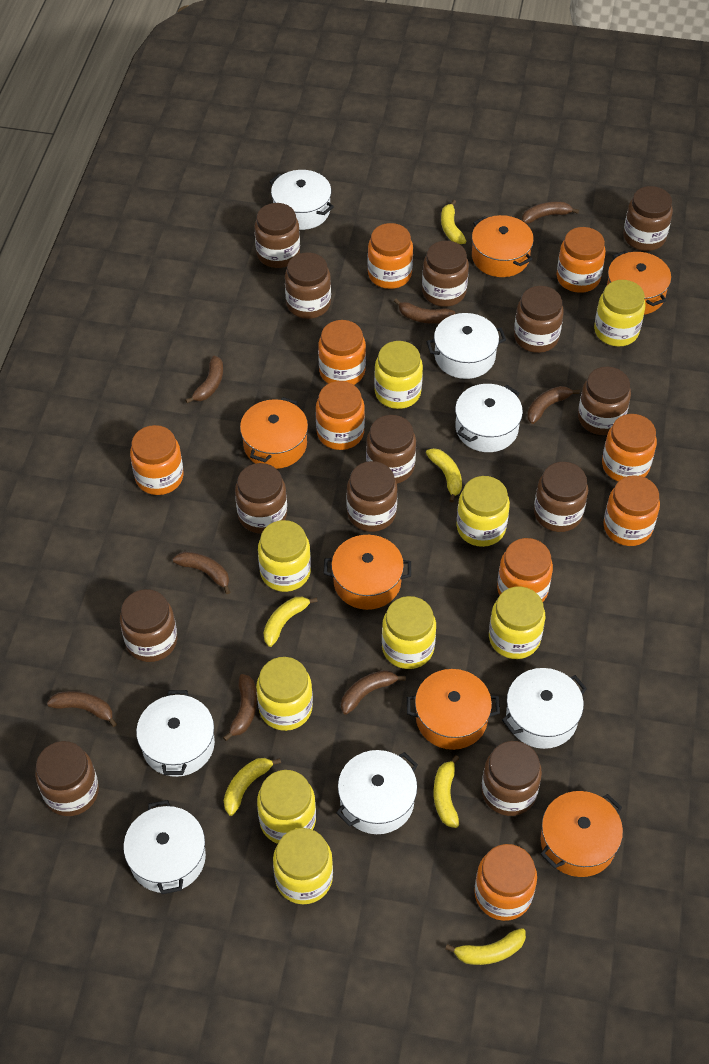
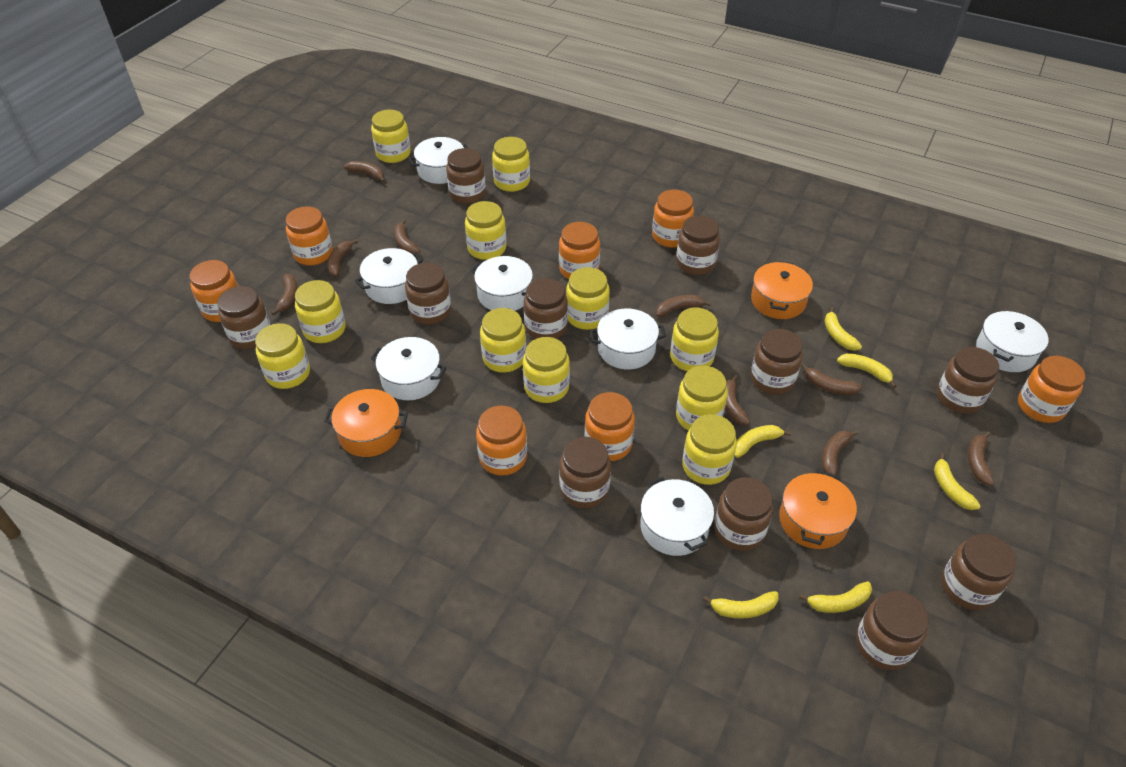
brown banana: 8 -> 9
brown jar: 13 -> 11
orange jar: 9 -> 7
orange pot: 6 -> 3
yellow jar: 9 -> 11

